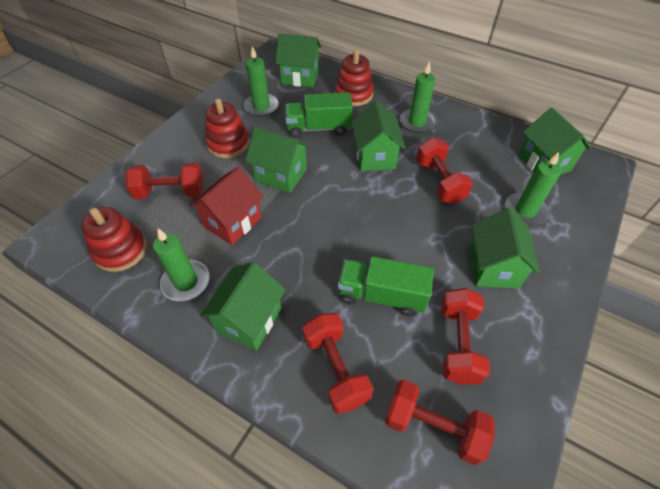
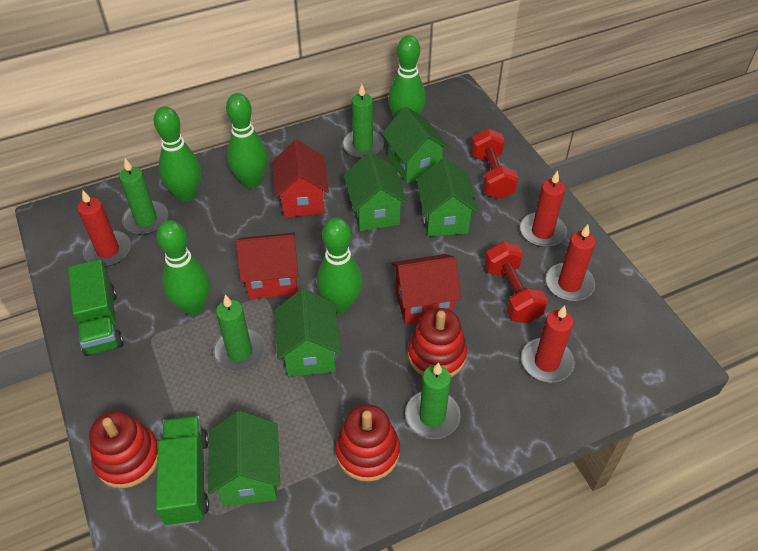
green bowling pin: 0 -> 5
green house: 6 -> 5
red candle: 0 -> 4
red dumbbell: 5 -> 2
red house: 1 -> 3

